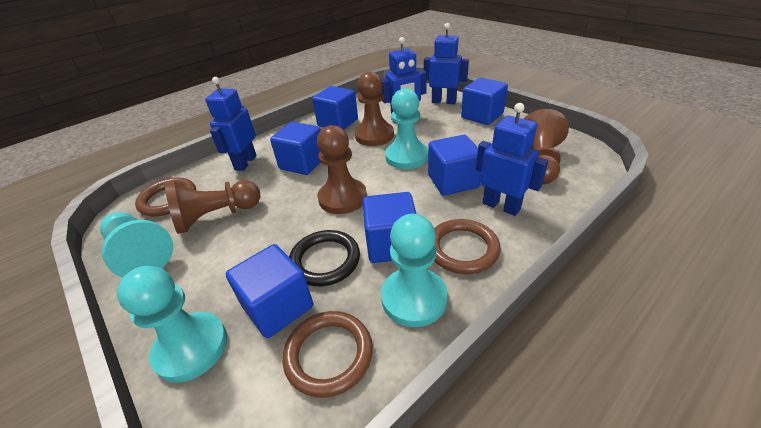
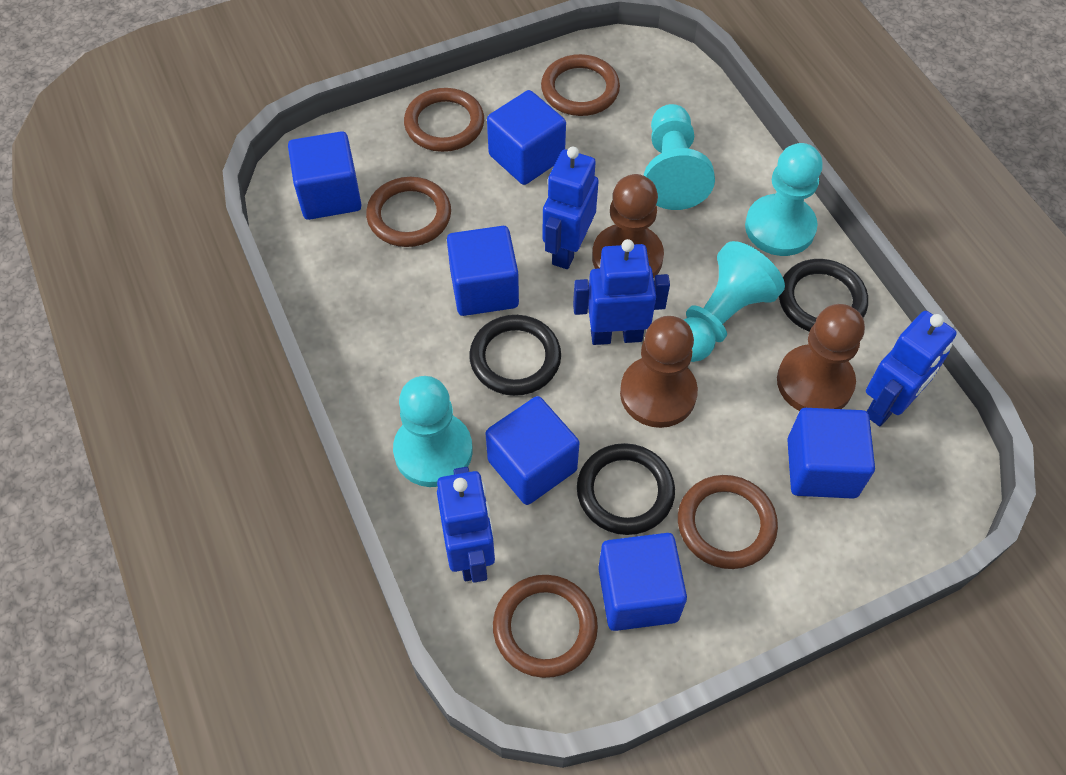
black ring: 1 -> 3
brown pawn: 4 -> 3
brown ring: 3 -> 5

